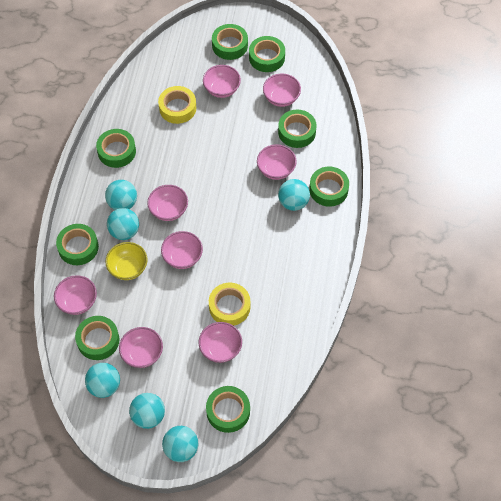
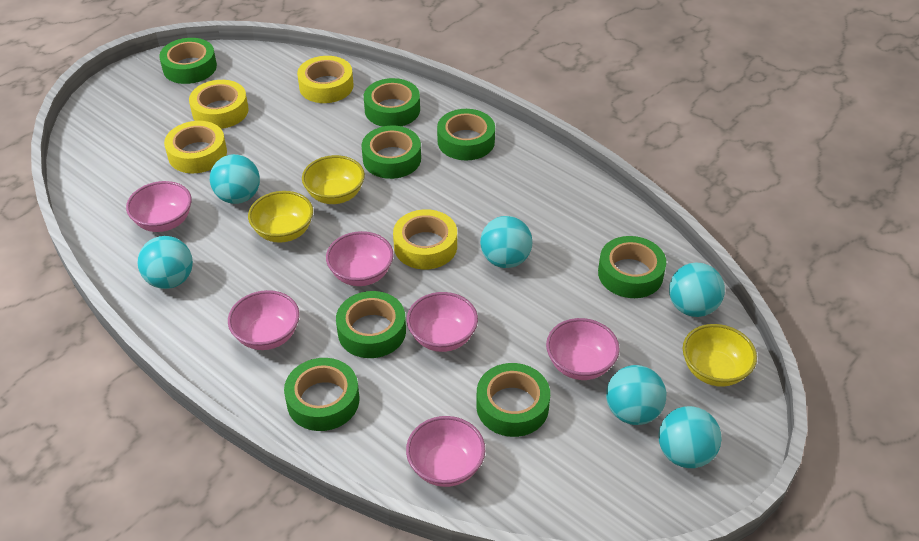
pink bowl: 8 -> 6
yellow bowl: 1 -> 3
yellow tape: 2 -> 4

